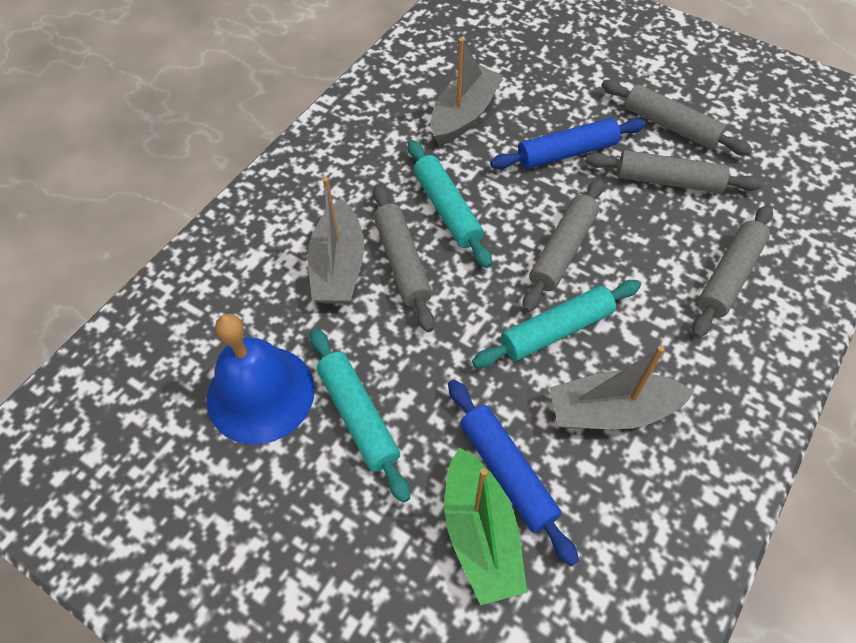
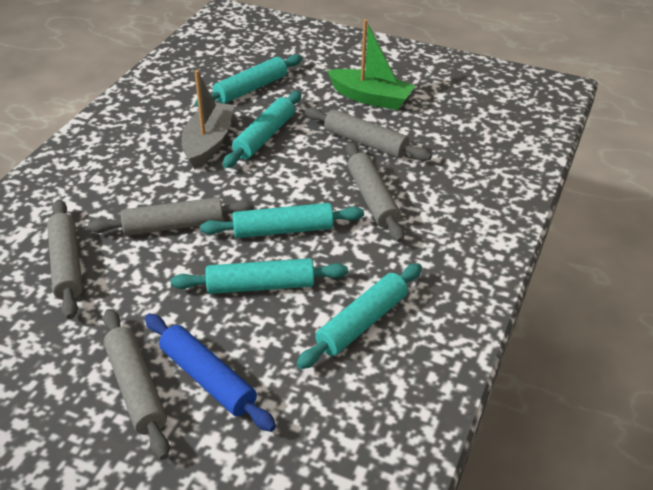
blue bell: 1 -> 0
blue rolling pin: 2 -> 1
grey boat: 3 -> 1
turquoise rolling pin: 3 -> 5

